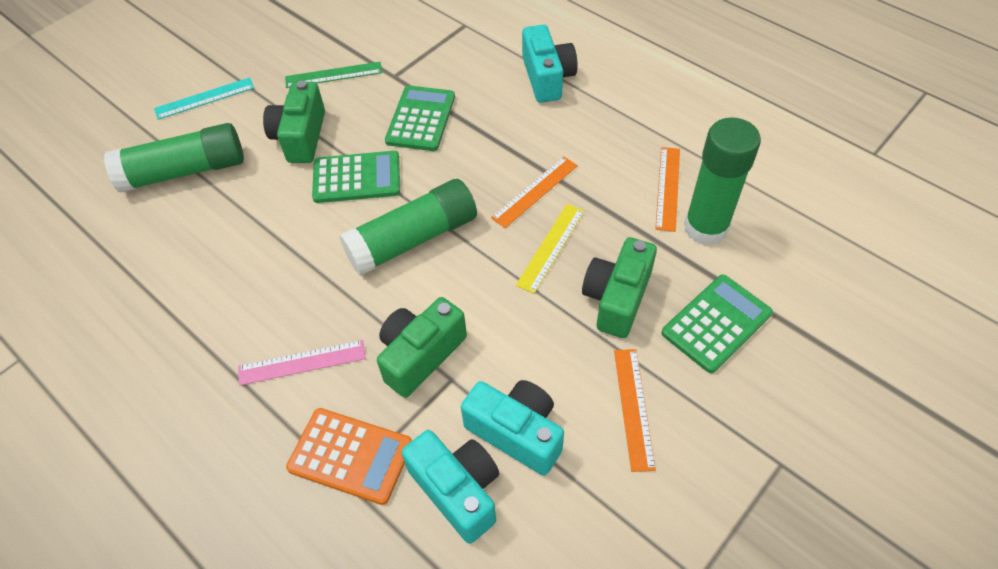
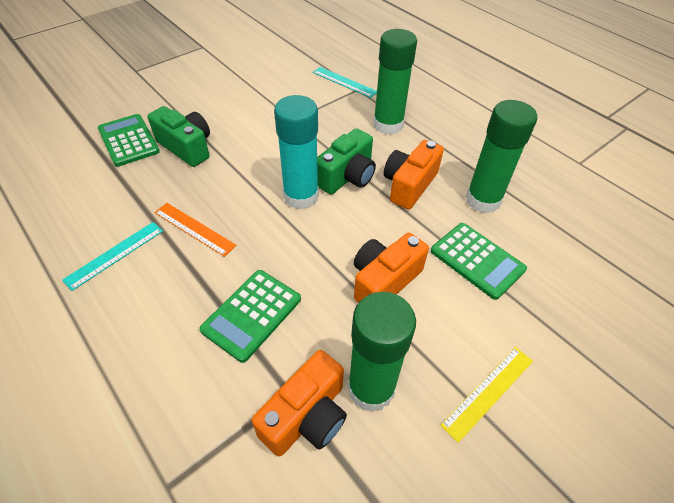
green camera: 3 -> 2
green ruler: 1 -> 0
orange calculator: 1 -> 0
orange camera: 0 -> 3
orange ruler: 3 -> 1
pink ruler: 1 -> 0
turquoise camera: 3 -> 0
turquoise glue stick: 0 -> 1
turquoise ruler: 1 -> 2

